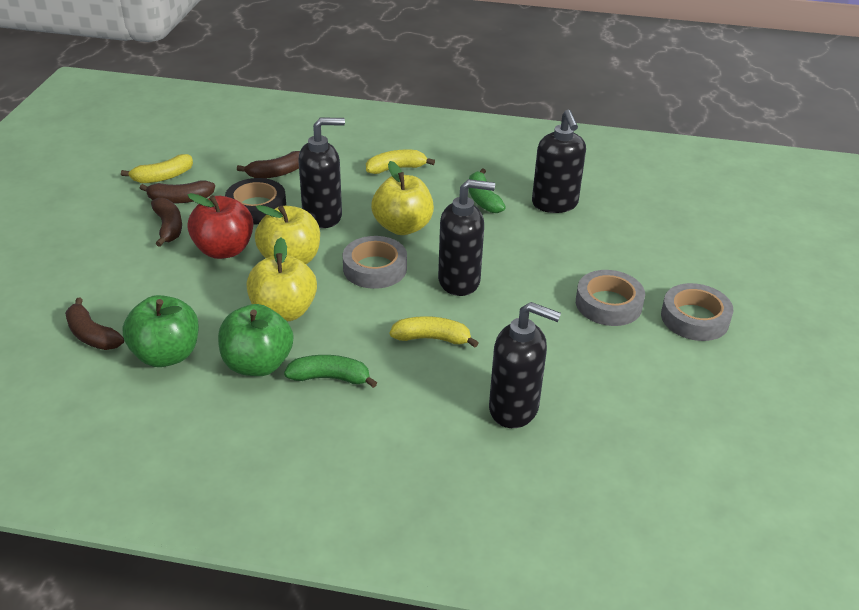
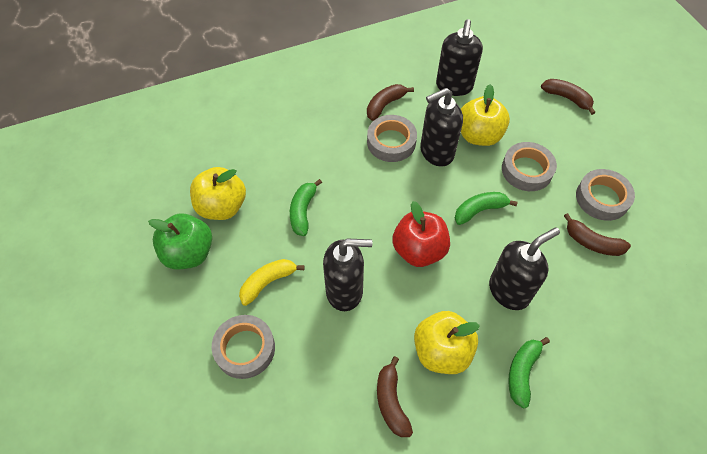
black tape: 1 -> 0
green apple: 2 -> 1
green banana: 2 -> 3
grey tape: 3 -> 4
yellow banana: 3 -> 1

